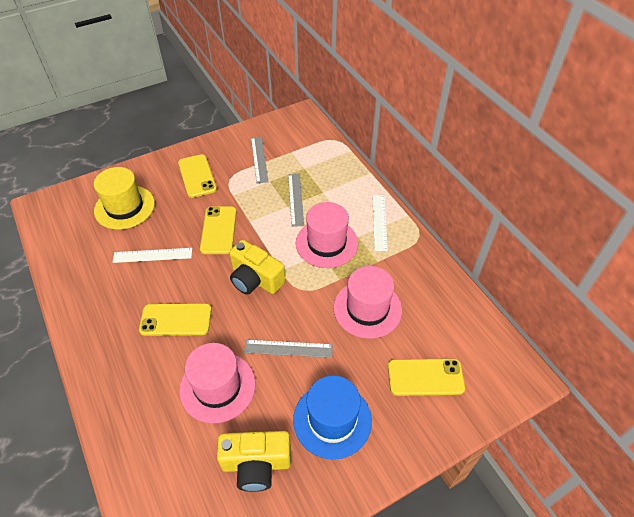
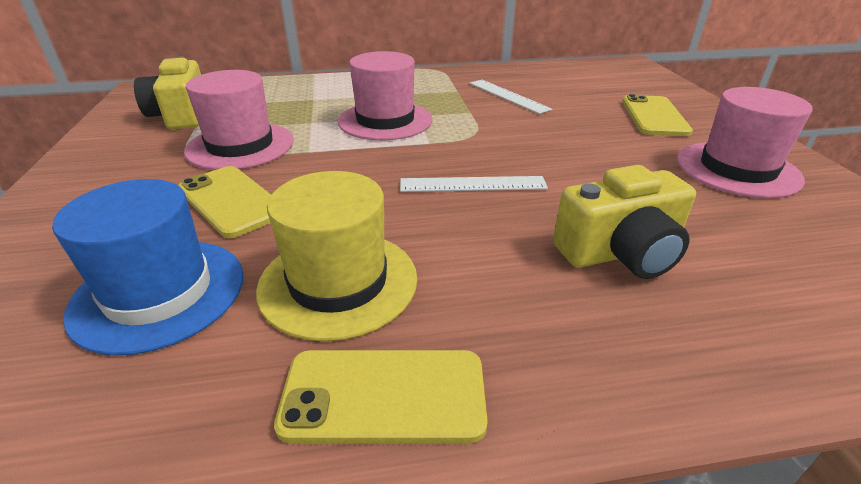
grey ruler: 3 -> 0
yellow phone: 4 -> 3

